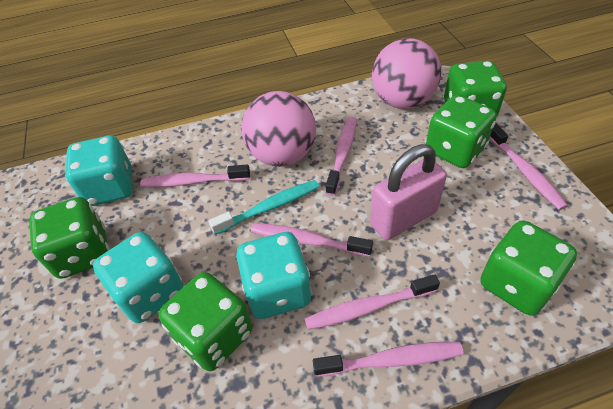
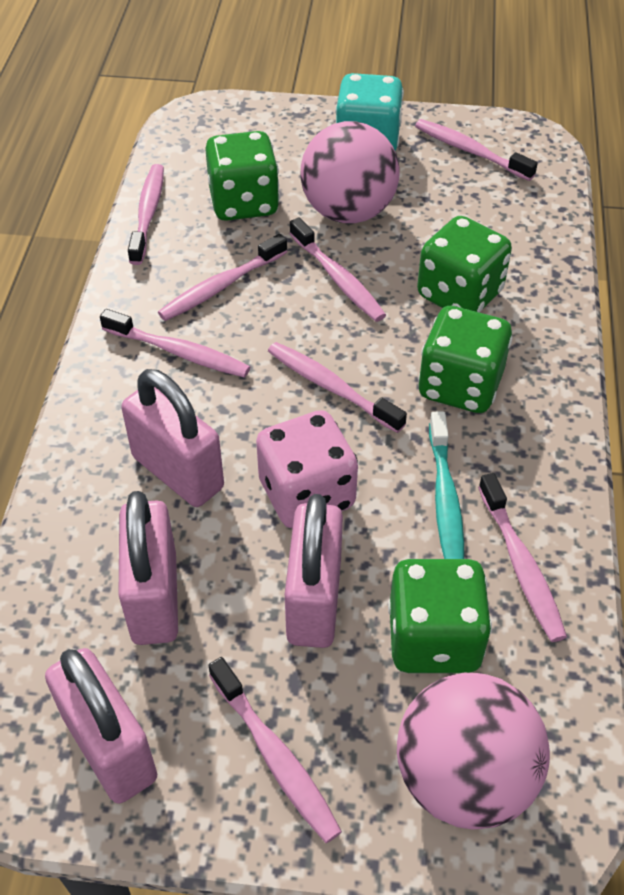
green dice: 5 -> 4
pink dice: 0 -> 1
pink padlock: 1 -> 4
pink toothbrush: 6 -> 8
turquoise dice: 3 -> 1

